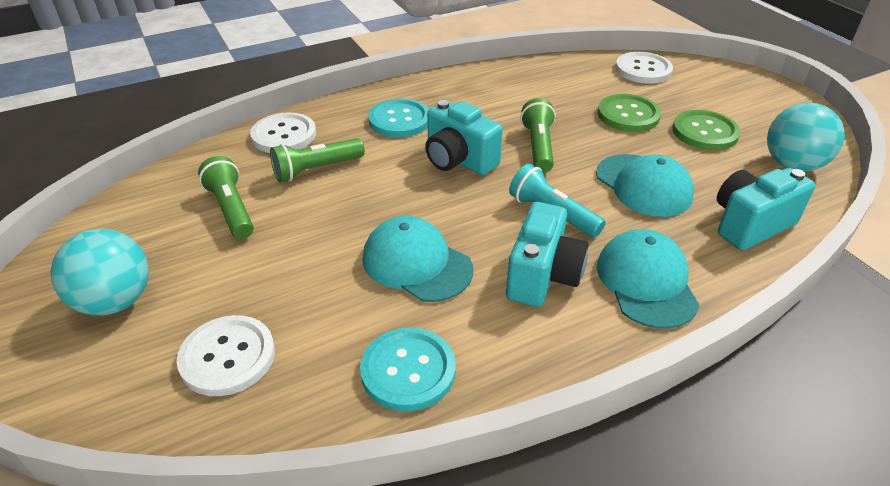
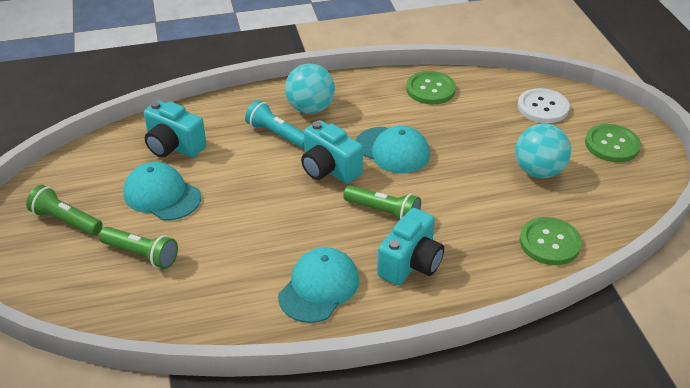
green button: 2 -> 3
turquoise button: 2 -> 0
white button: 3 -> 1

